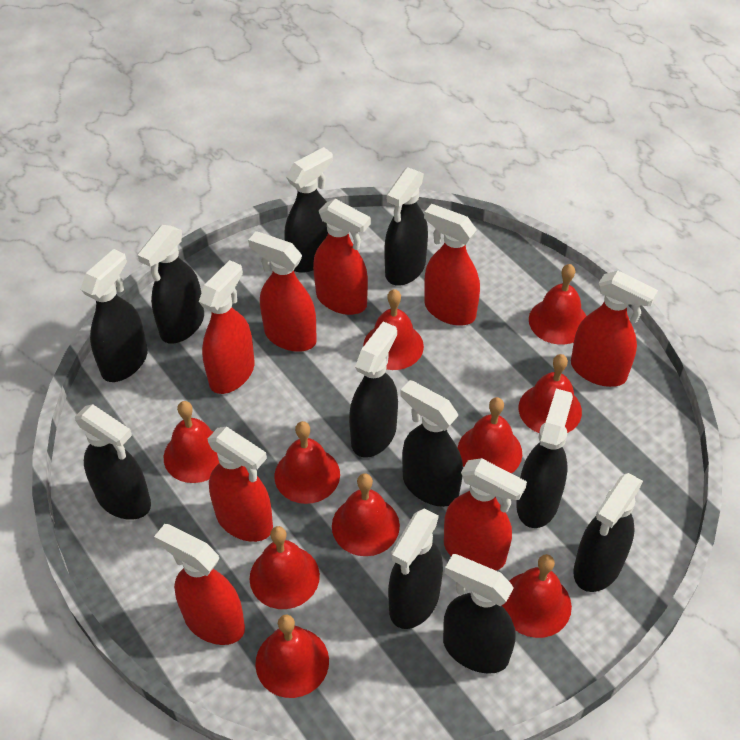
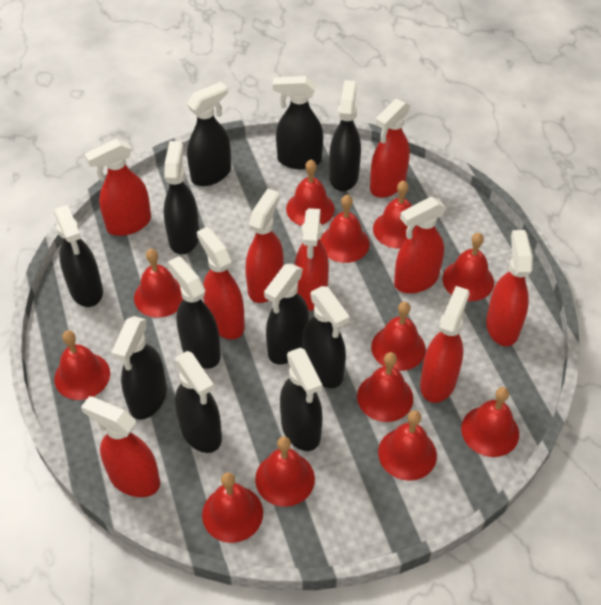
red bell: 10 -> 12
red spray bottle: 8 -> 9

